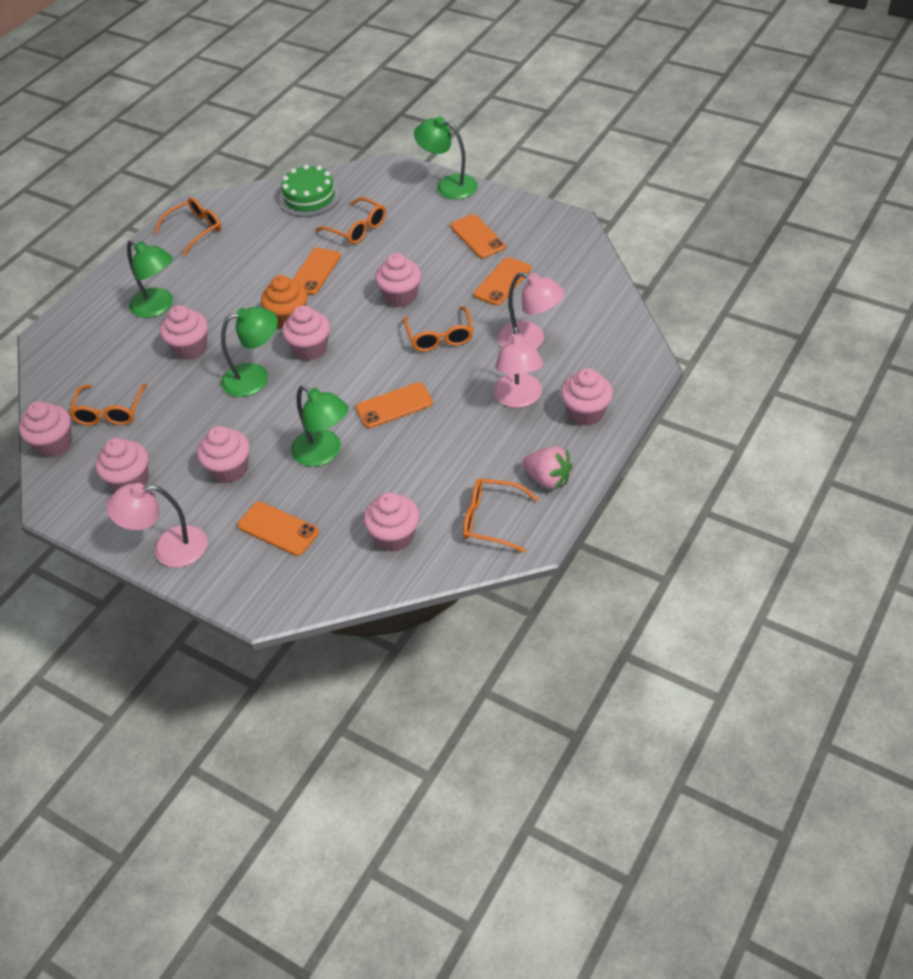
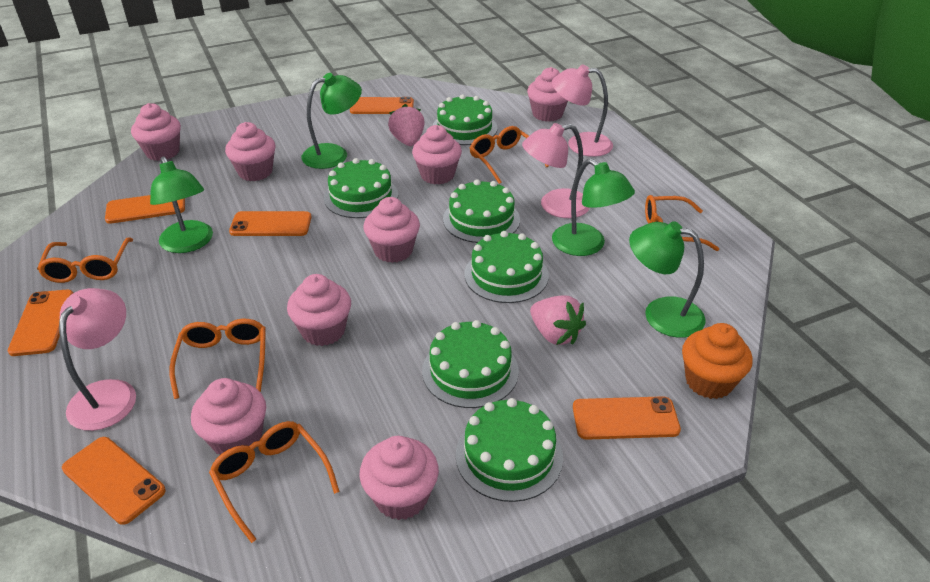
green cake: 1 -> 6
orange phone: 5 -> 6
pink strawberry: 1 -> 2

